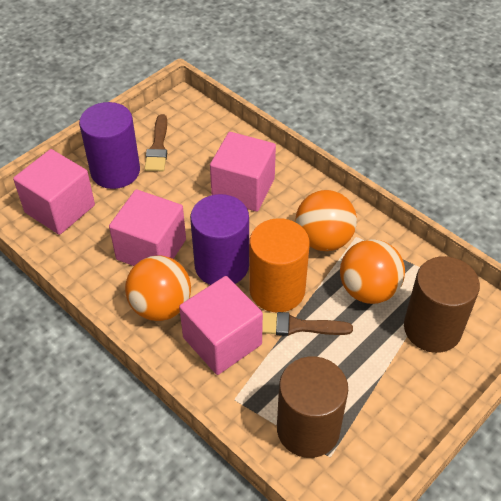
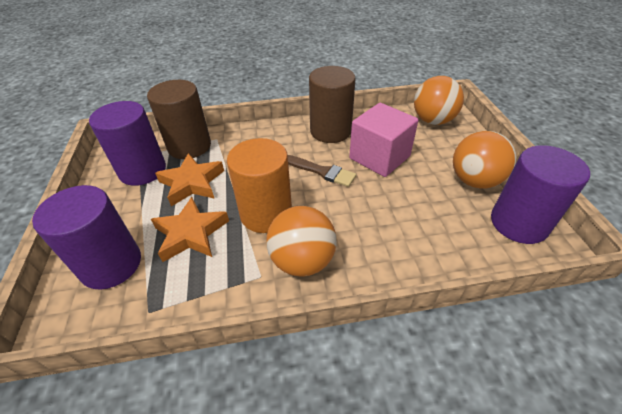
brown brush: 2 -> 1
orange star: 0 -> 2
pink cube: 4 -> 1
purple cylinder: 2 -> 3

